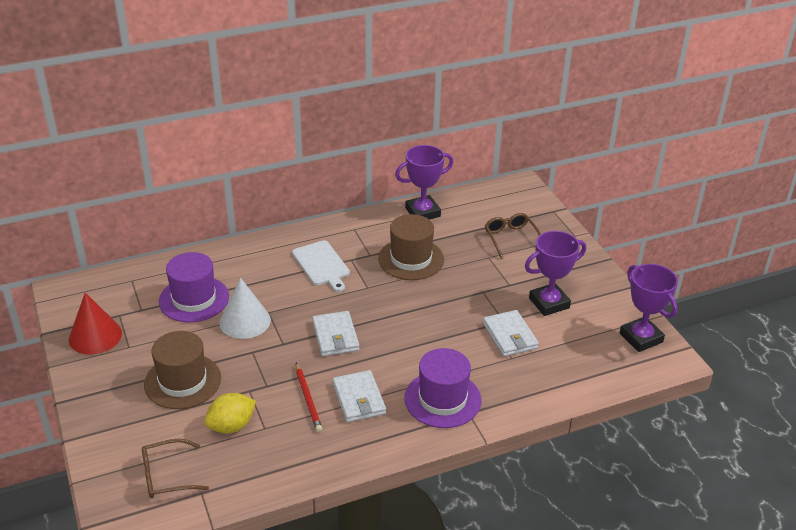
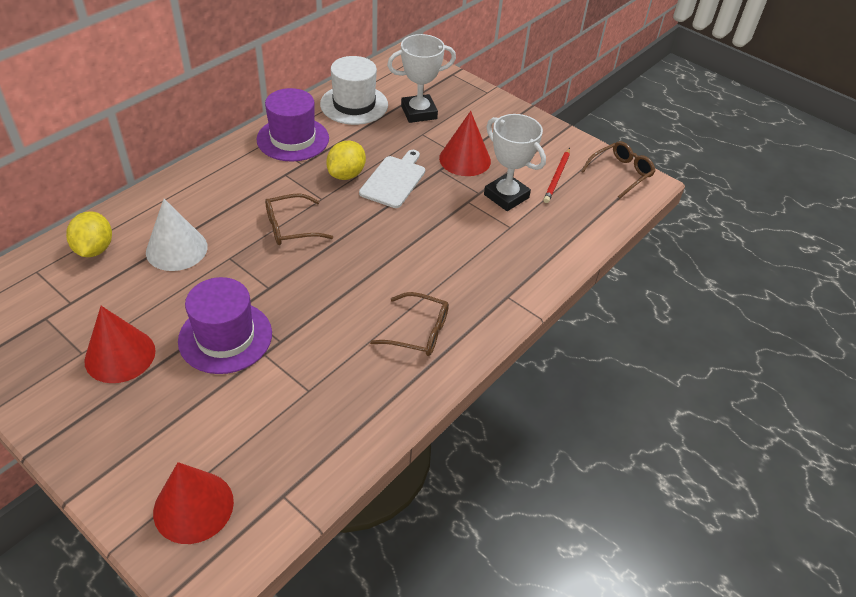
brown glasses: 2 -> 3
brown hat: 2 -> 0
purple trophy: 3 -> 0
red cone: 1 -> 3
white hat: 0 -> 1
white trophy: 0 -> 2
white wallet: 3 -> 0
yellow lemon: 1 -> 2

